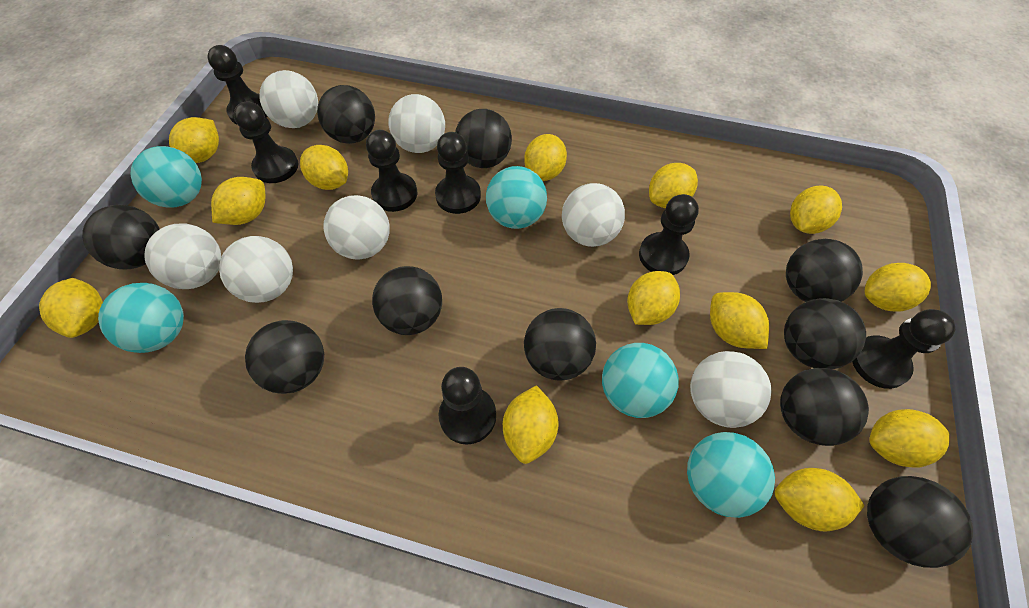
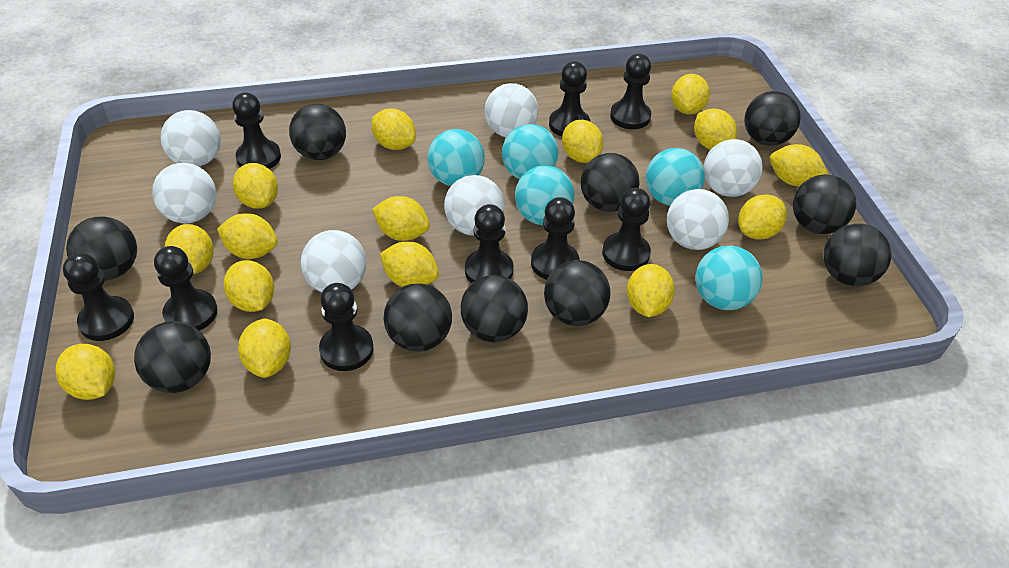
black pawn: 7 -> 9
yellow lemon: 13 -> 15

